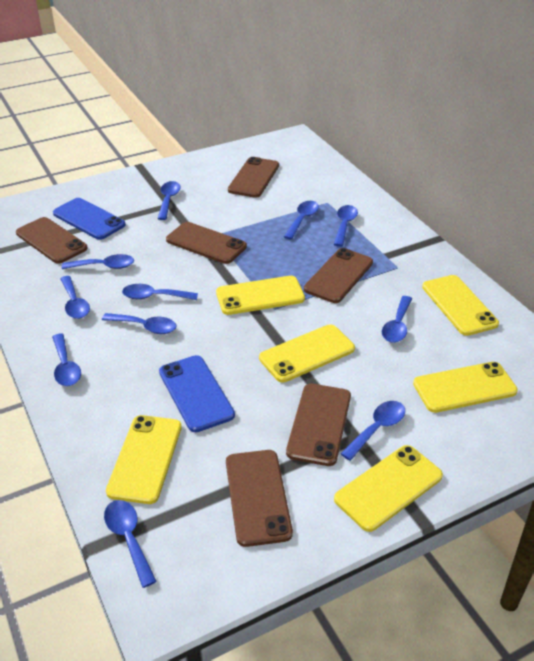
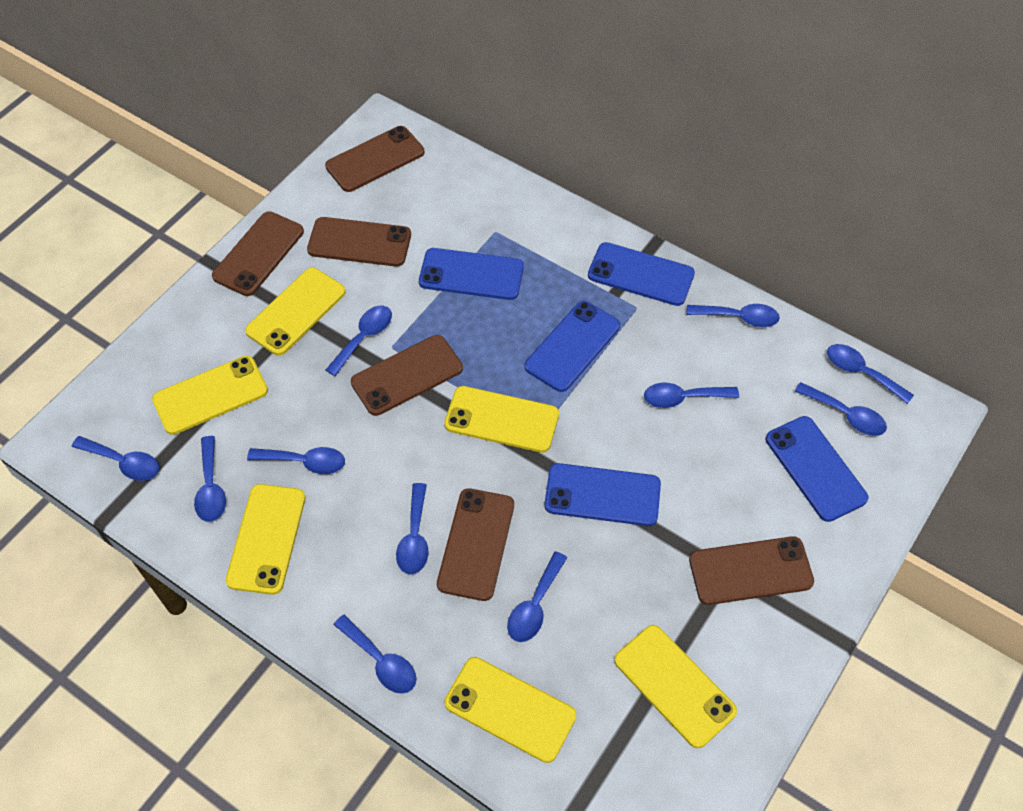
blue phone: 2 -> 5

